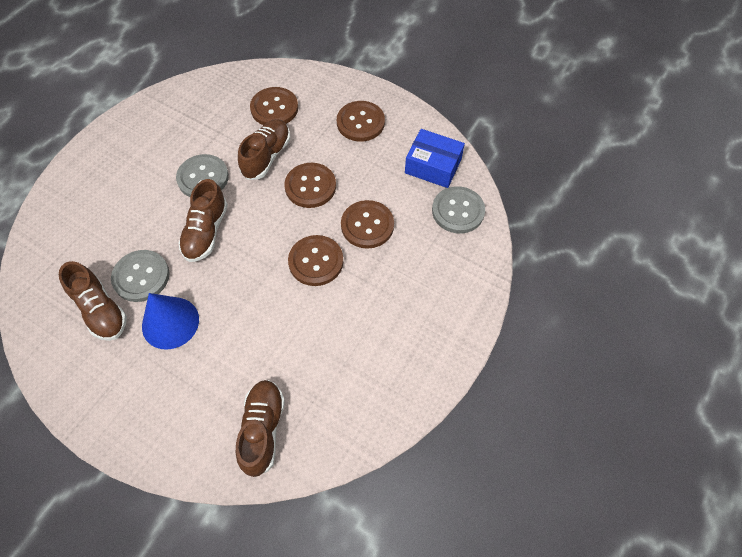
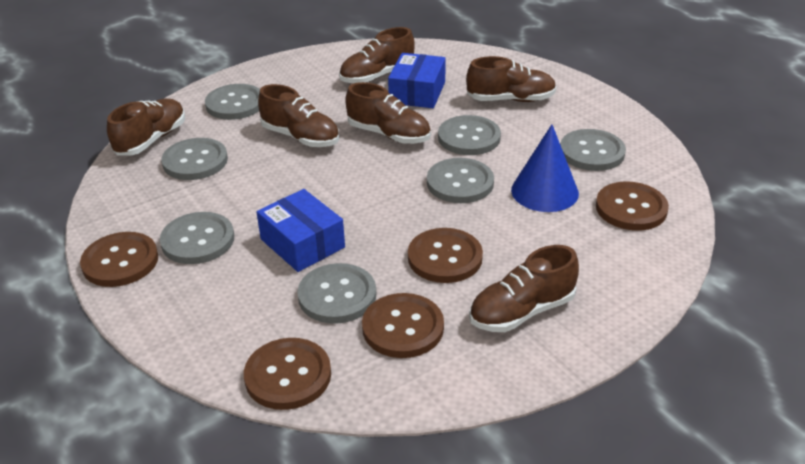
blue box: 1 -> 2
brown shoe: 4 -> 6
grey button: 3 -> 7

